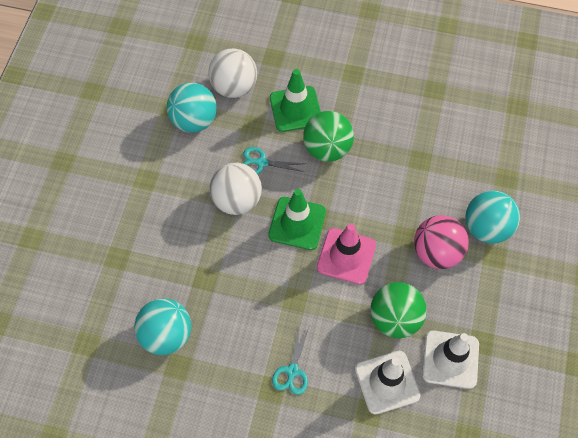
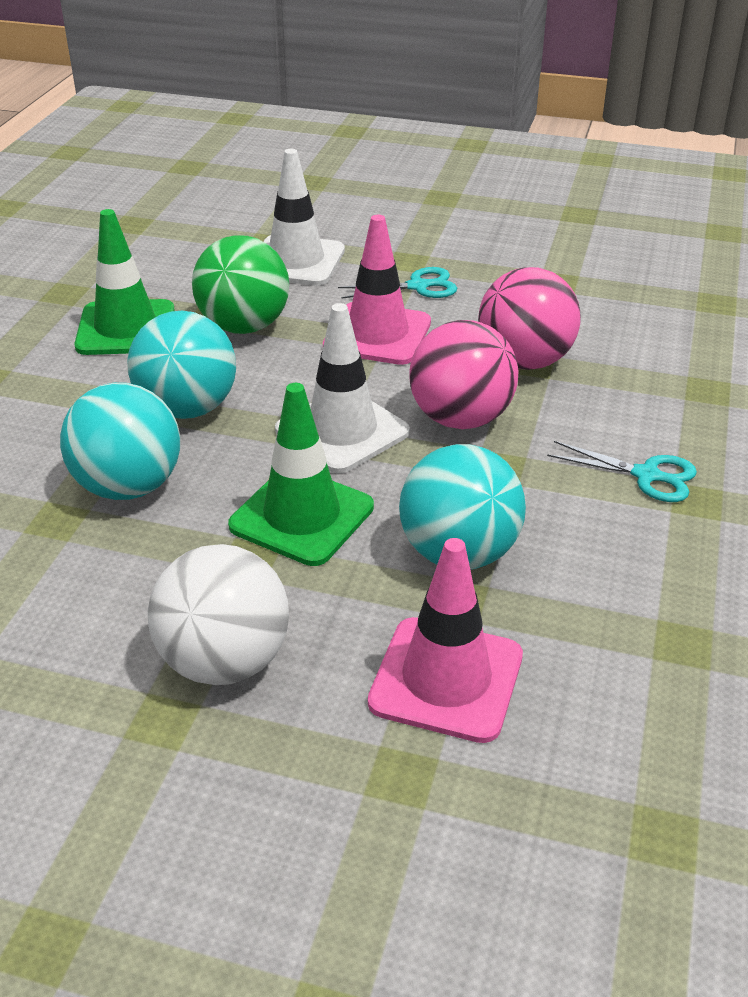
green ball: 2 -> 1
pink ball: 1 -> 2
pink traffic cone: 1 -> 2
white ball: 2 -> 1

